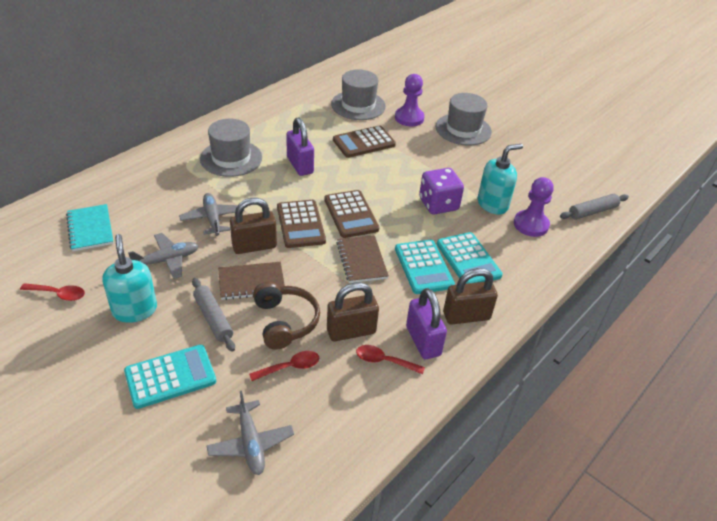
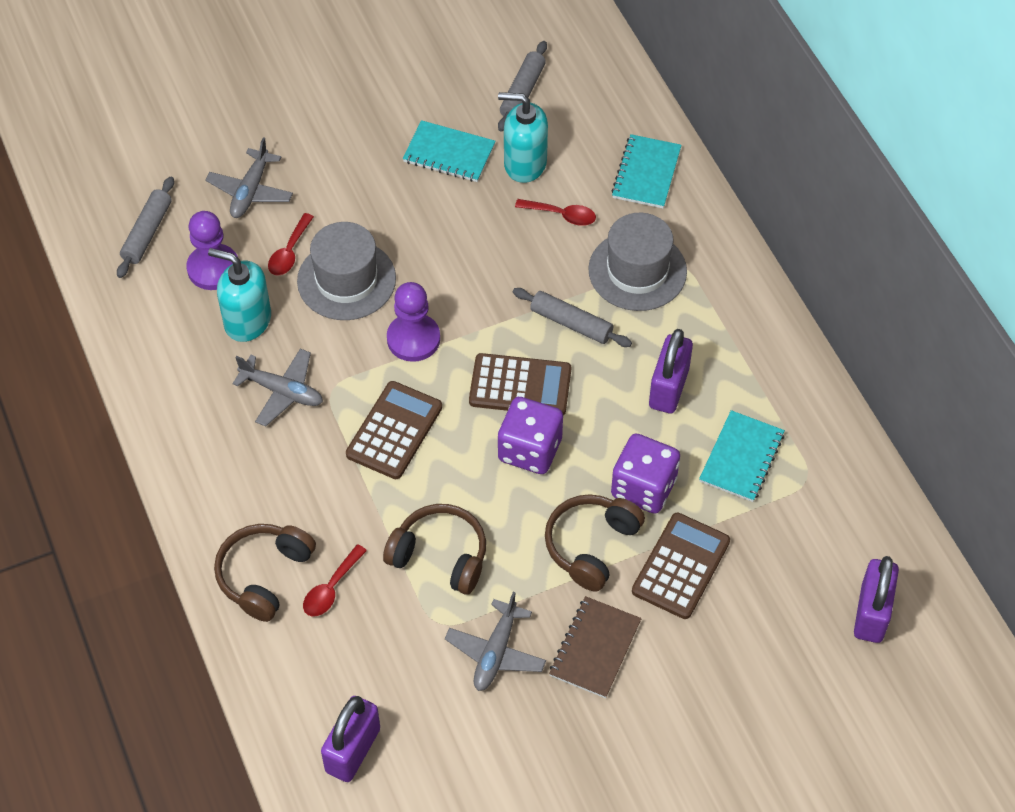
brown headphones: 1 -> 3
brown notebook: 2 -> 1
brown padlock: 3 -> 0
grey hat: 3 -> 2
grey rolling pin: 2 -> 3
purple dice: 1 -> 2
purple padlock: 2 -> 3
turquoise calculator: 3 -> 0
turquoise notebook: 1 -> 3

